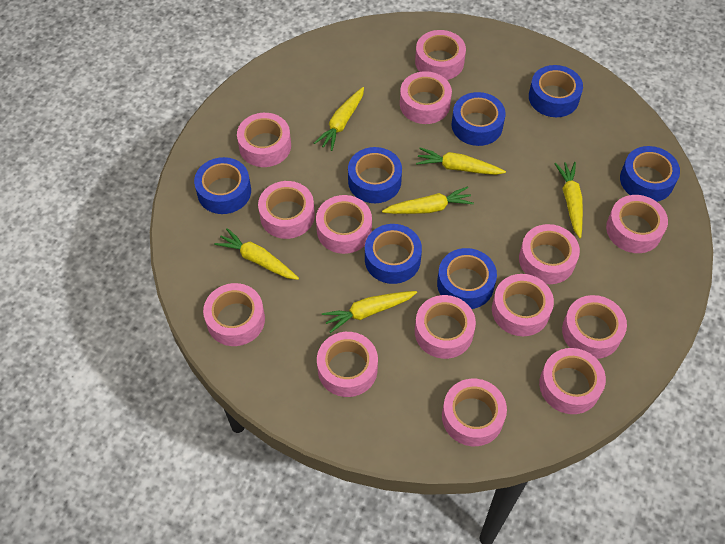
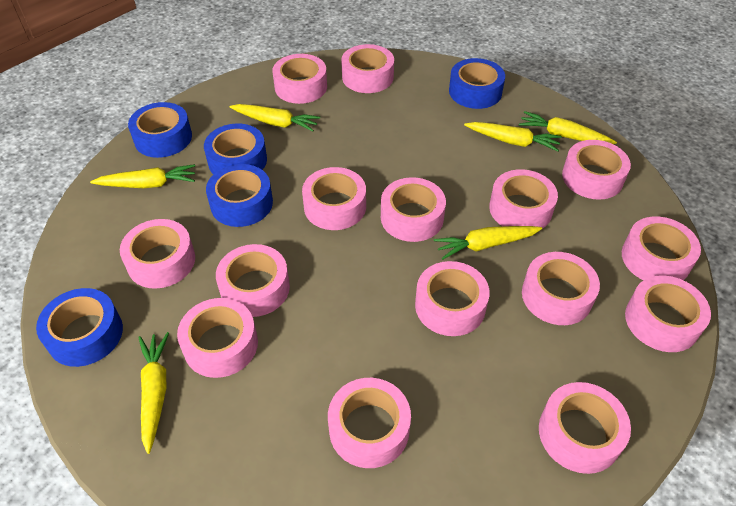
blue tape: 7 -> 5
pink tape: 14 -> 15

